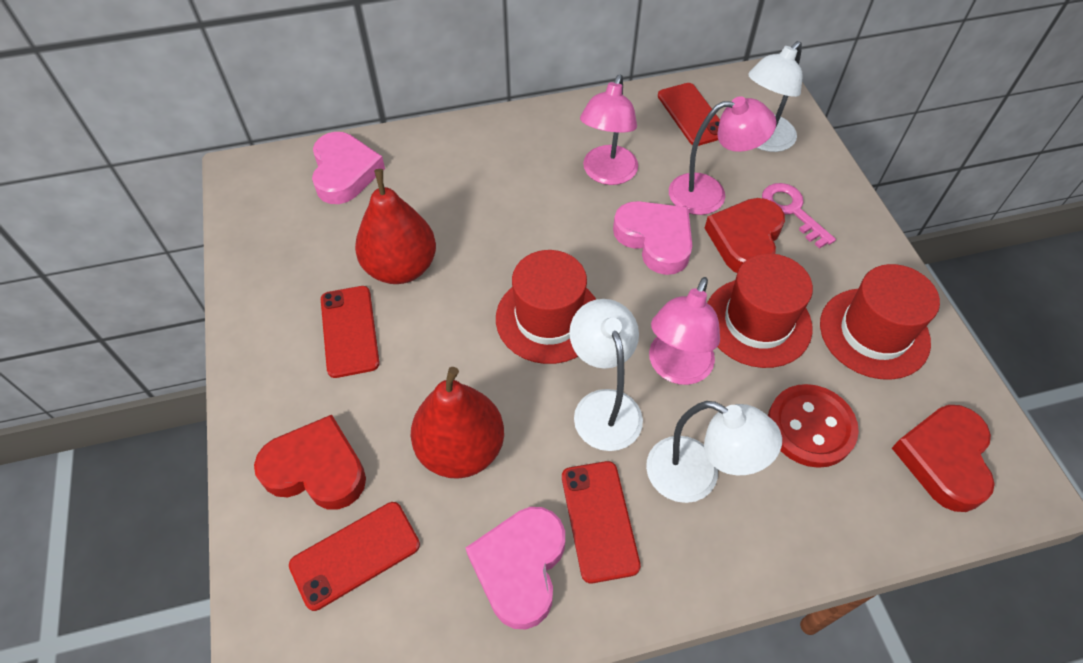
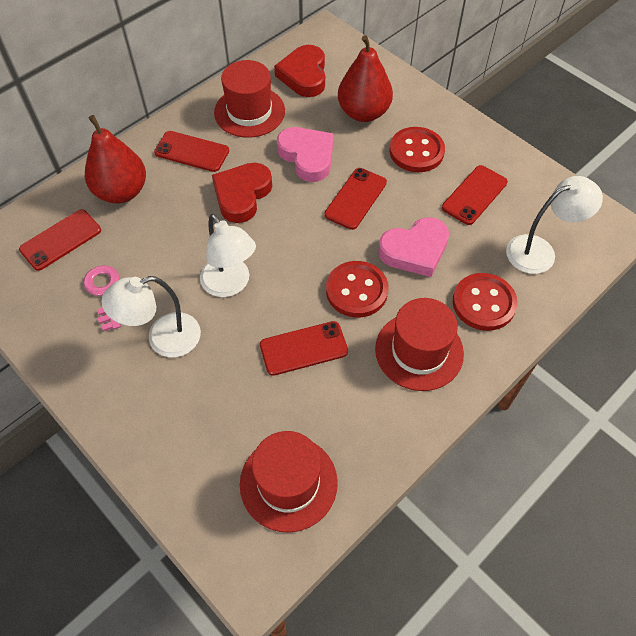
pink heart: 3 -> 2
pink lamp: 3 -> 0
red button: 1 -> 3
red heart: 3 -> 2
red phone: 4 -> 5

